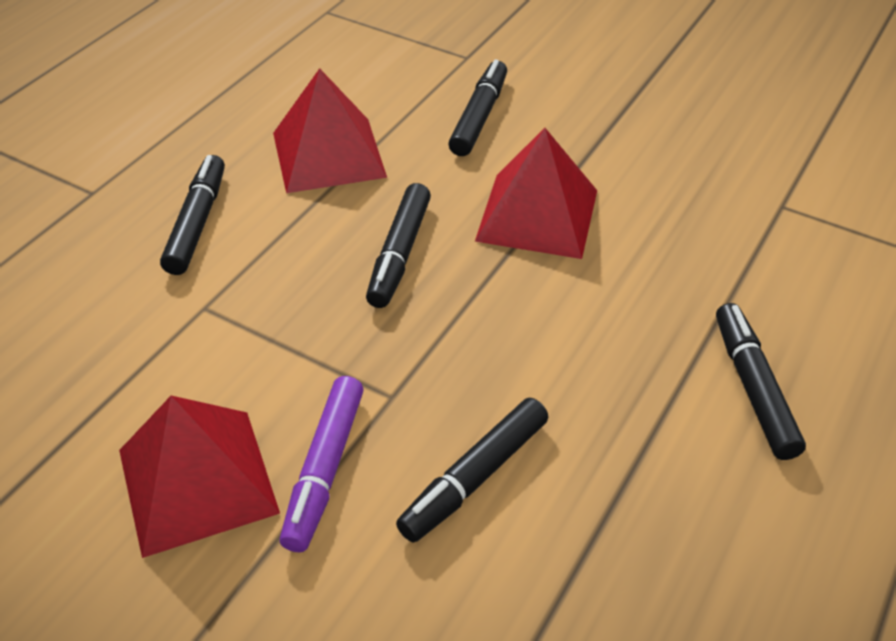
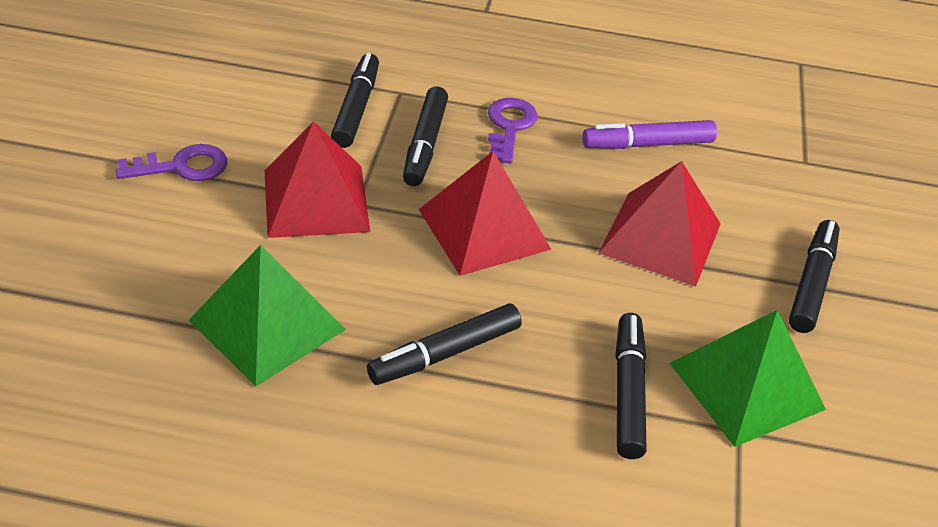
green pyramid: 0 -> 2
purple key: 0 -> 2

